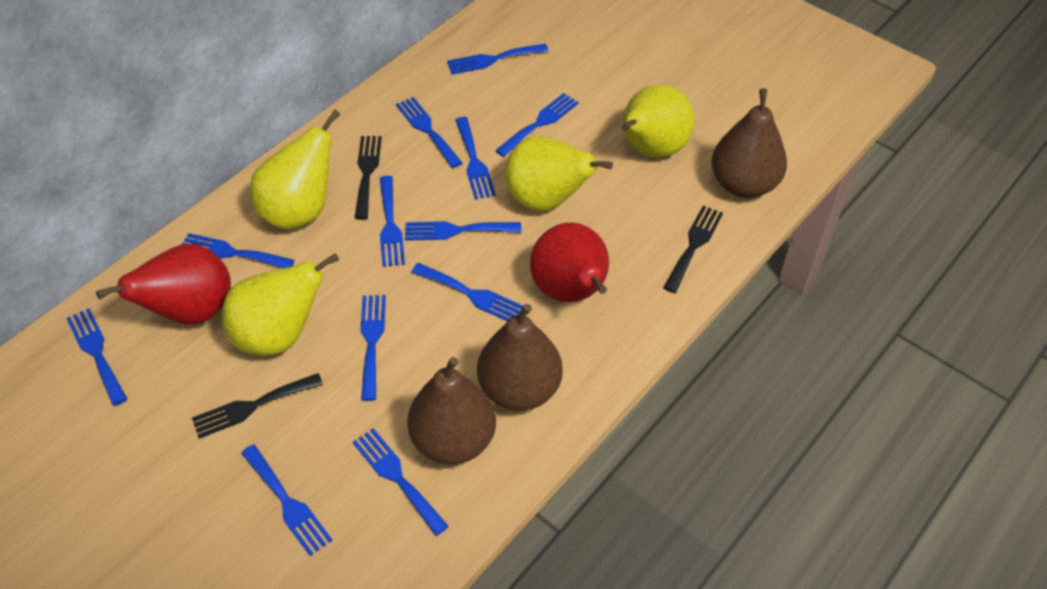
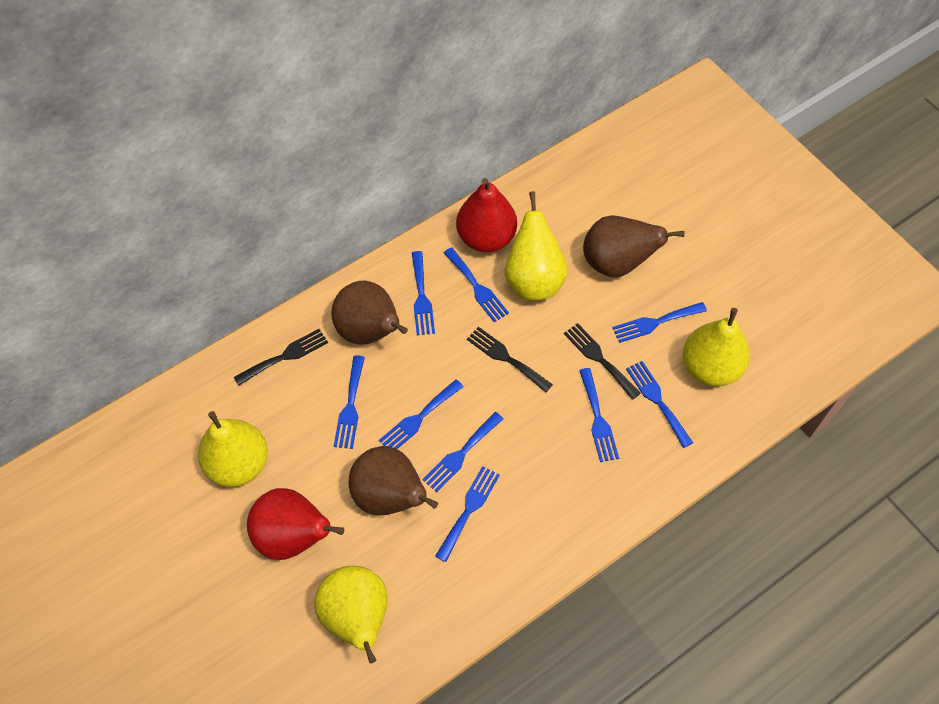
blue fork: 12 -> 9

